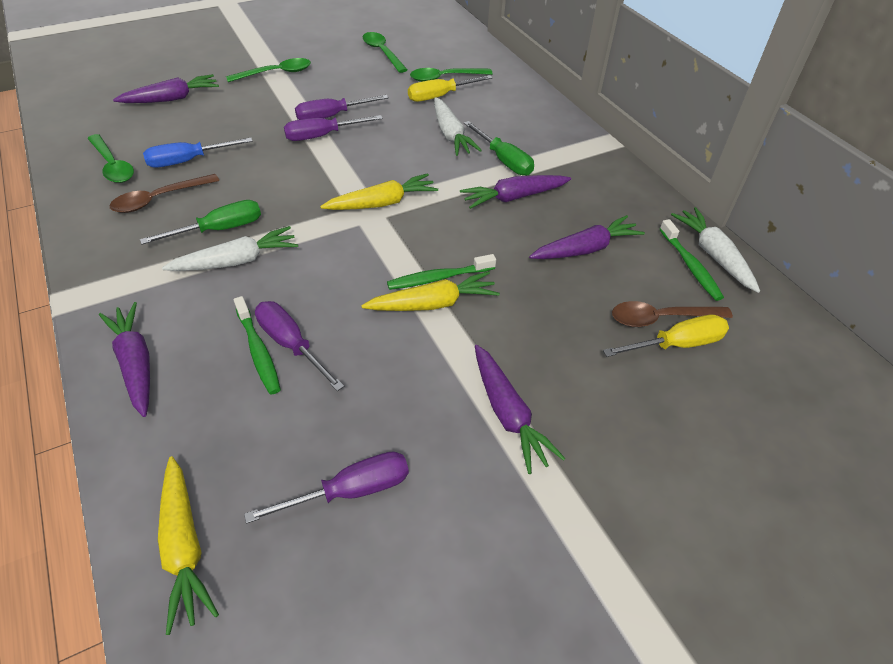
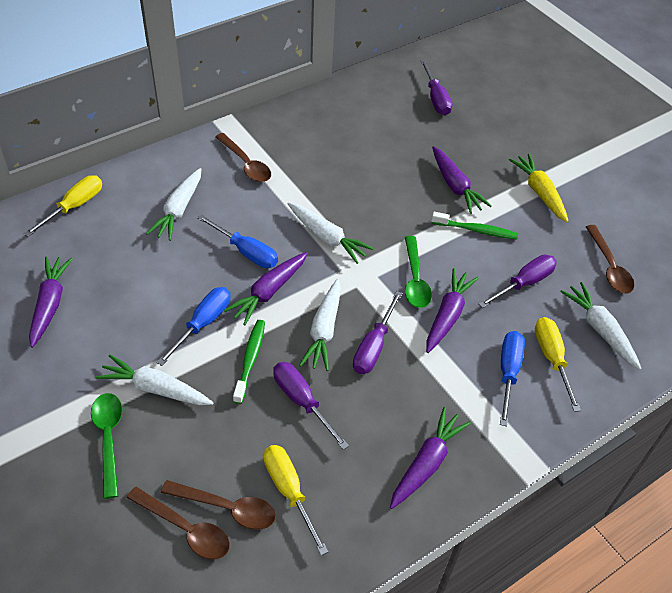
blue screwdriver: 1 -> 3
brown spoon: 2 -> 4
green screwdriver: 2 -> 0
green spoon: 4 -> 2
green toothbrush: 3 -> 2
white carrot: 3 -> 5
yellow carrot: 3 -> 1
yellow screwdriver: 2 -> 3

